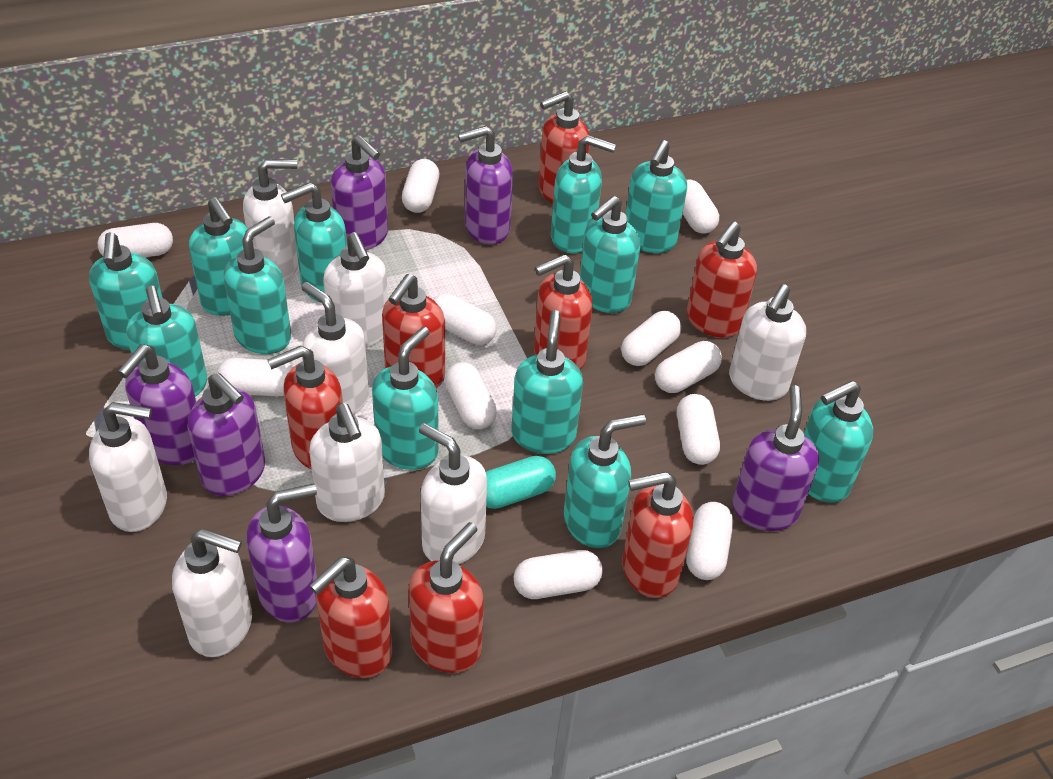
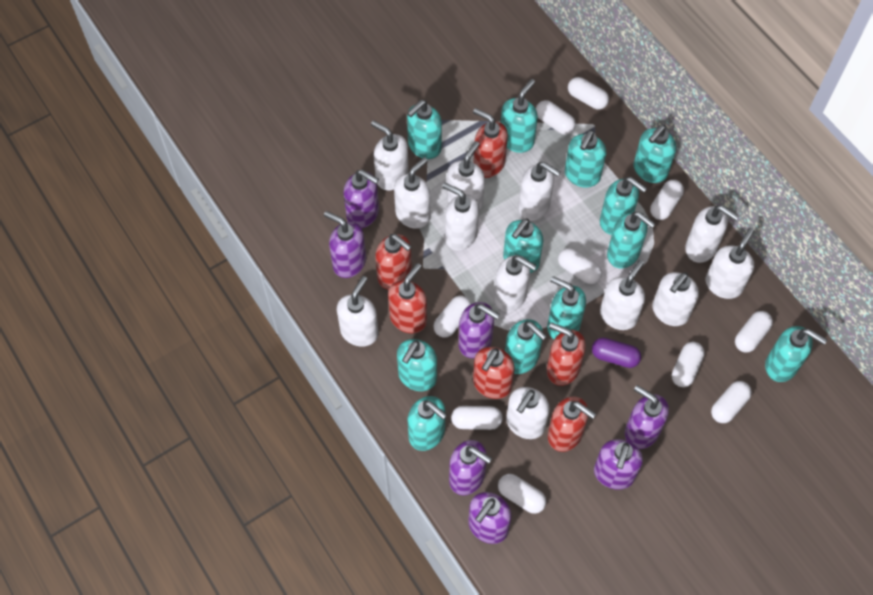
purple capsule: 0 -> 1
purple soap dispenser: 6 -> 7
red soap dispenser: 8 -> 6
turquoise capsule: 1 -> 0
white capsule: 11 -> 10
white soap dispenser: 8 -> 12

